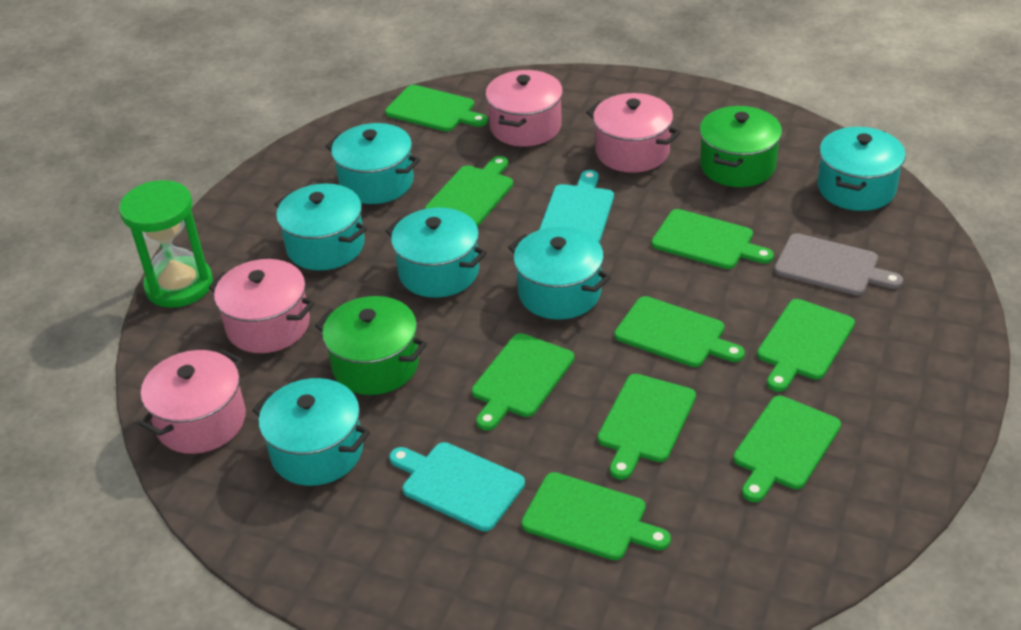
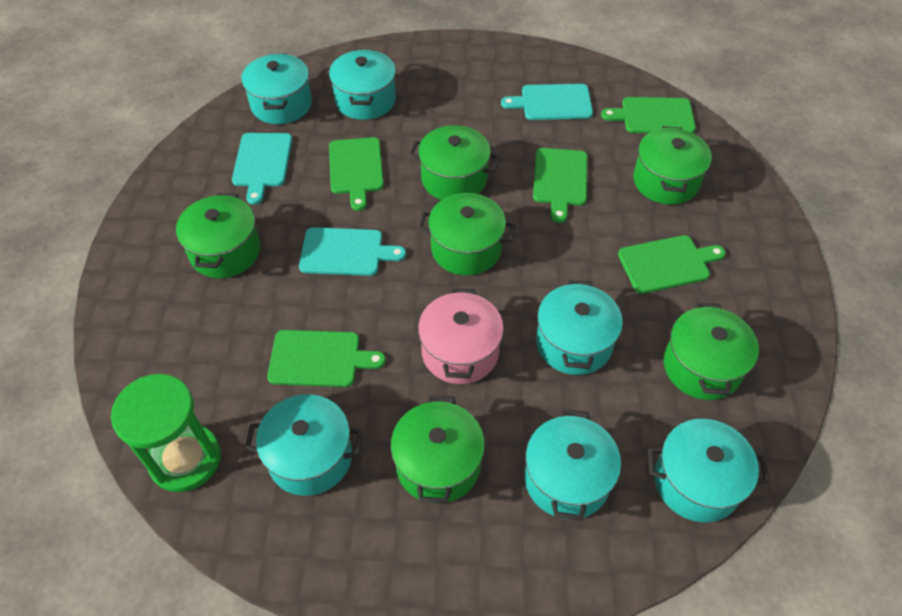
green cutting board: 9 -> 5
green pot: 2 -> 6
grey cutting board: 1 -> 0
pink pot: 4 -> 1
turquoise cutting board: 2 -> 3

